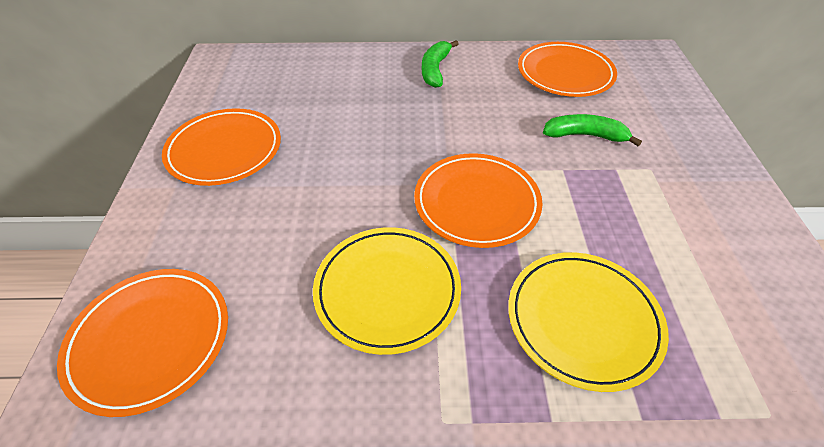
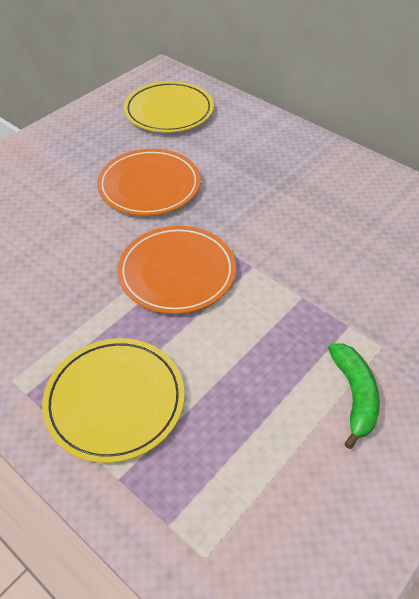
green banana: 2 -> 1
orange plate: 4 -> 2

